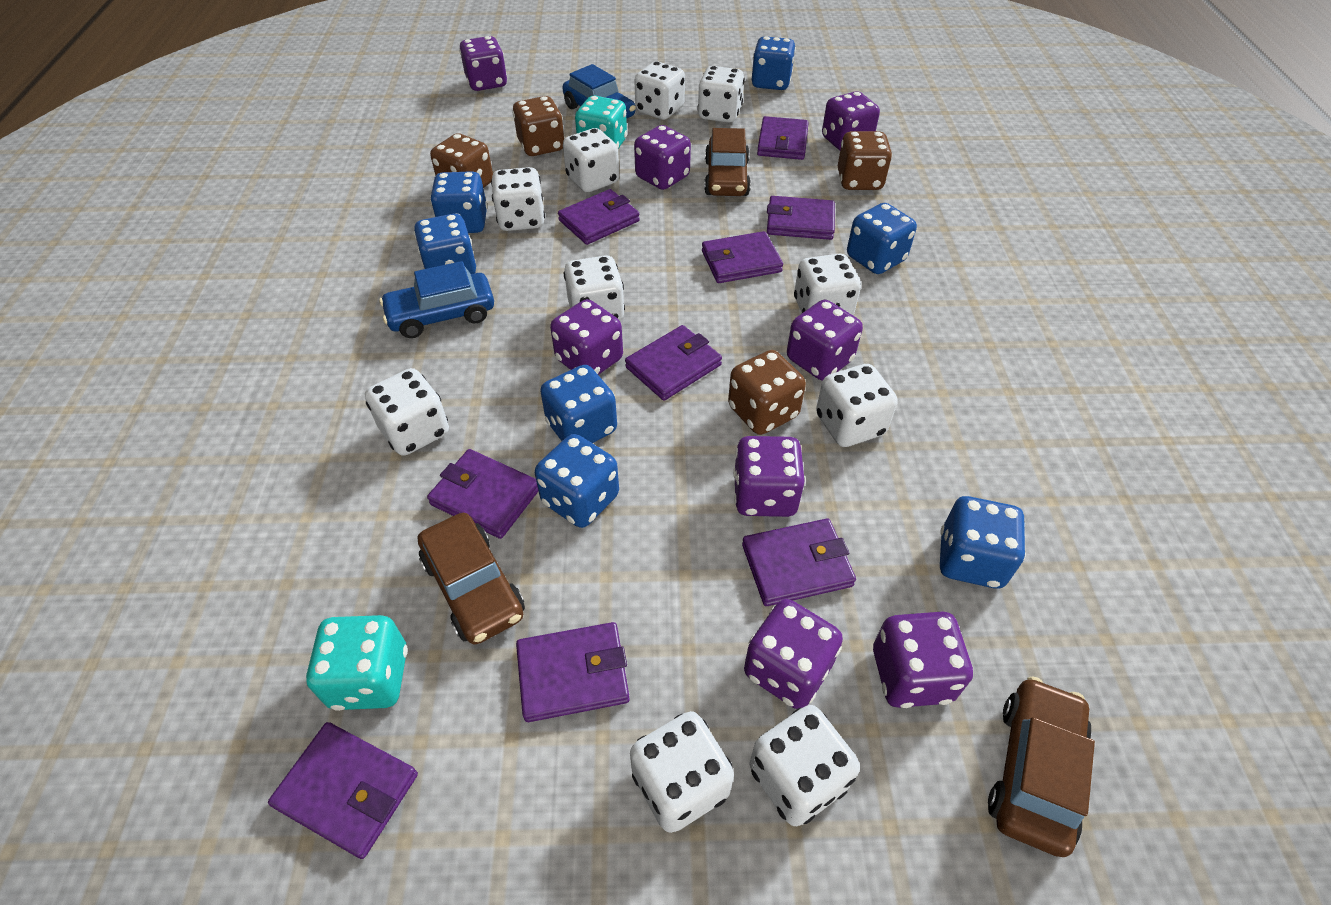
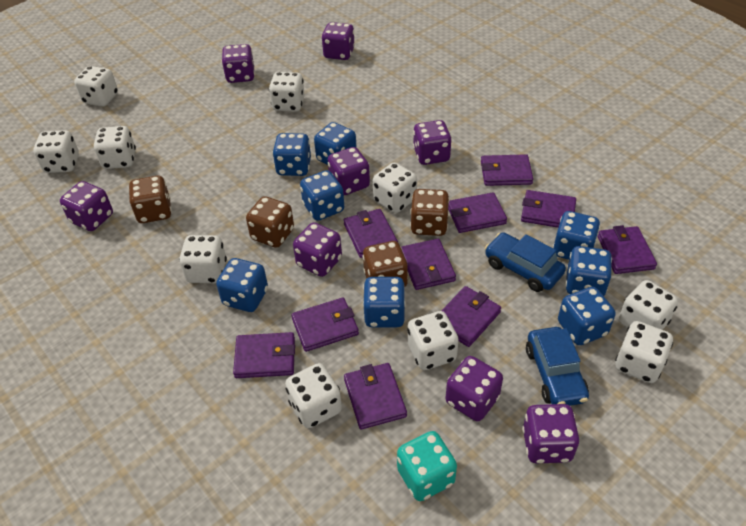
blue dice: 7 -> 8
brown car: 3 -> 0
purple wallet: 9 -> 10
turquoise dice: 2 -> 1

